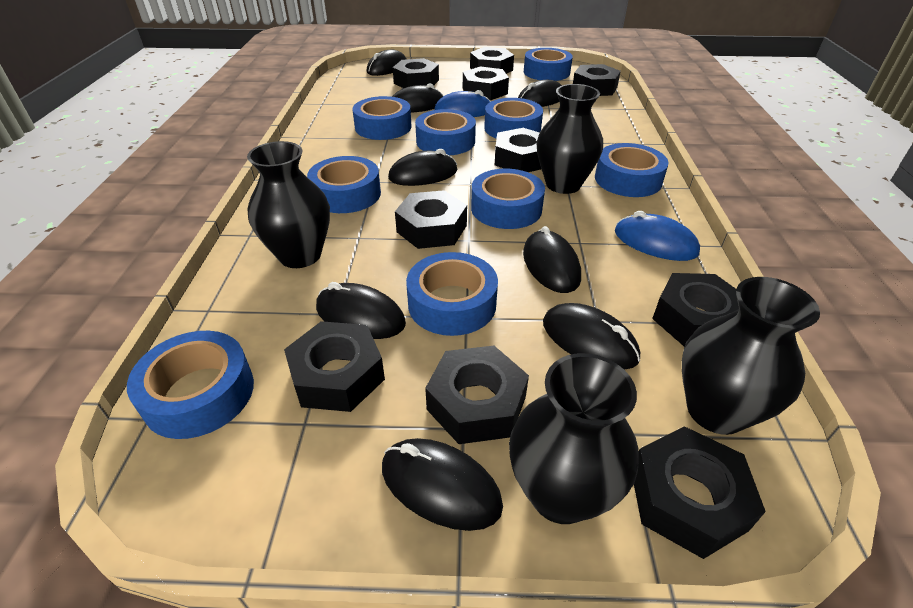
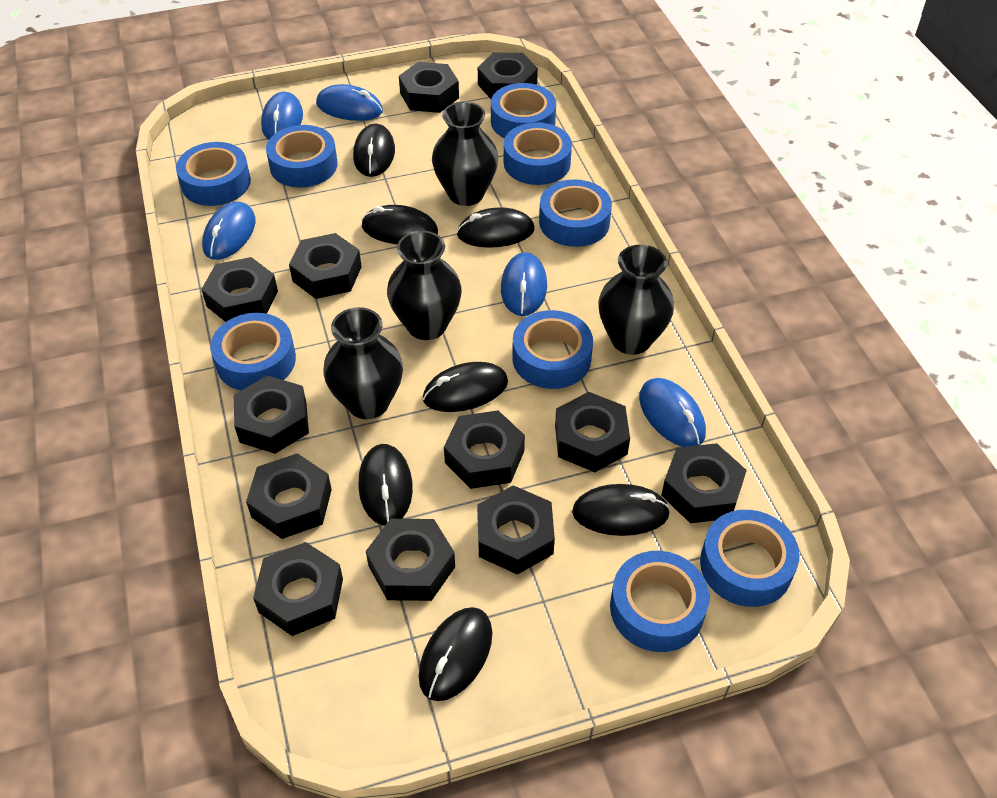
black mouse: 8 -> 7
black nut: 10 -> 12
blue mouse: 2 -> 5

